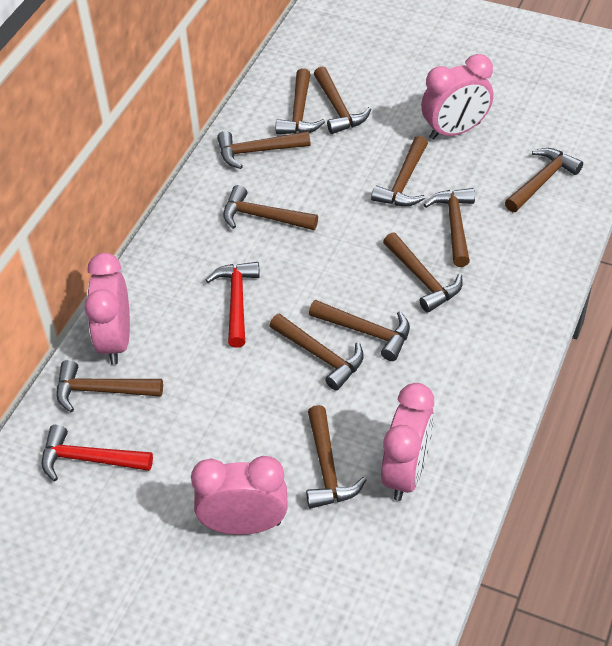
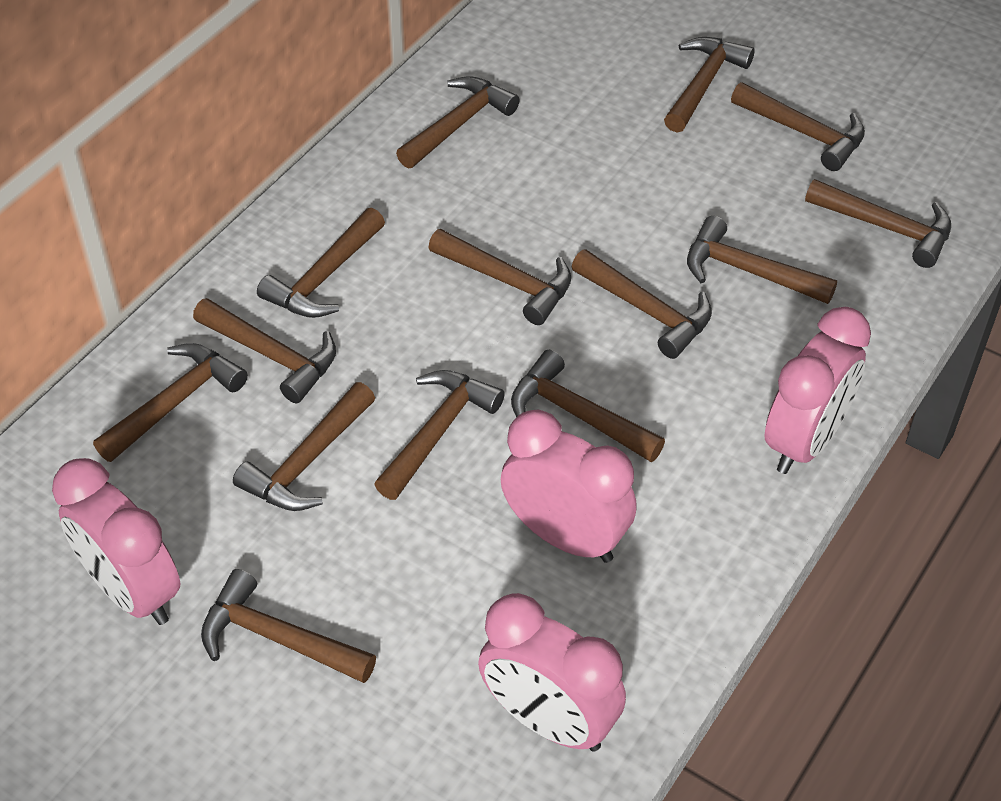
brown hammer: 12 -> 14
red hammer: 2 -> 0

